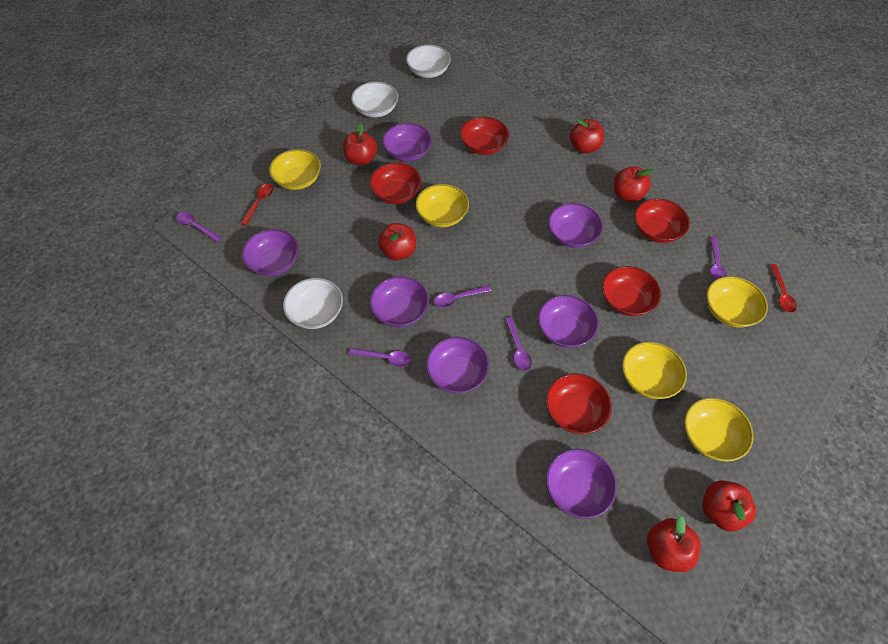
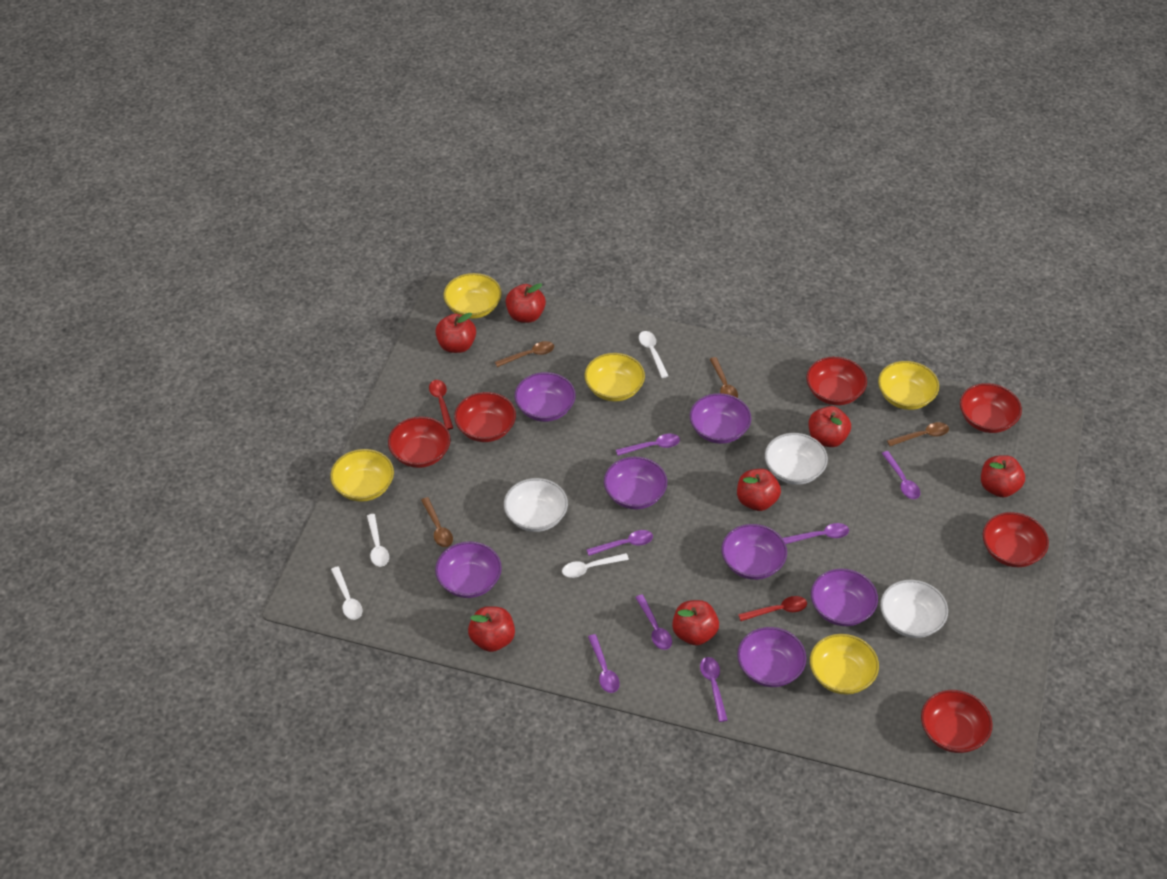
brown spoon: 0 -> 4
purple spoon: 5 -> 7
red apple: 6 -> 7
red bowl: 5 -> 6
white spoon: 0 -> 4

